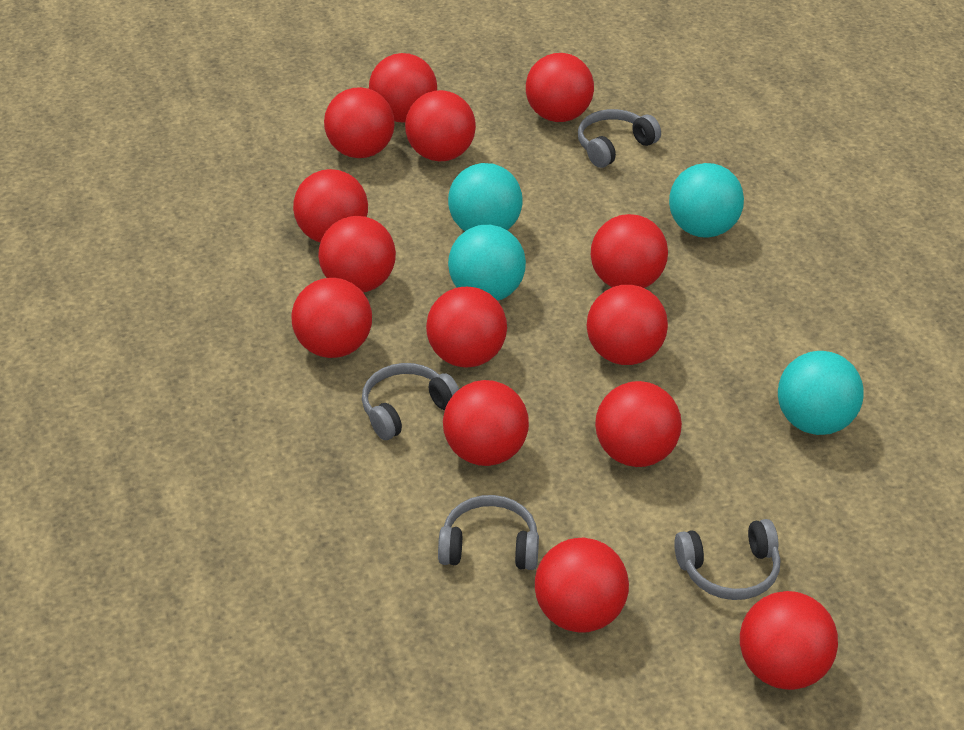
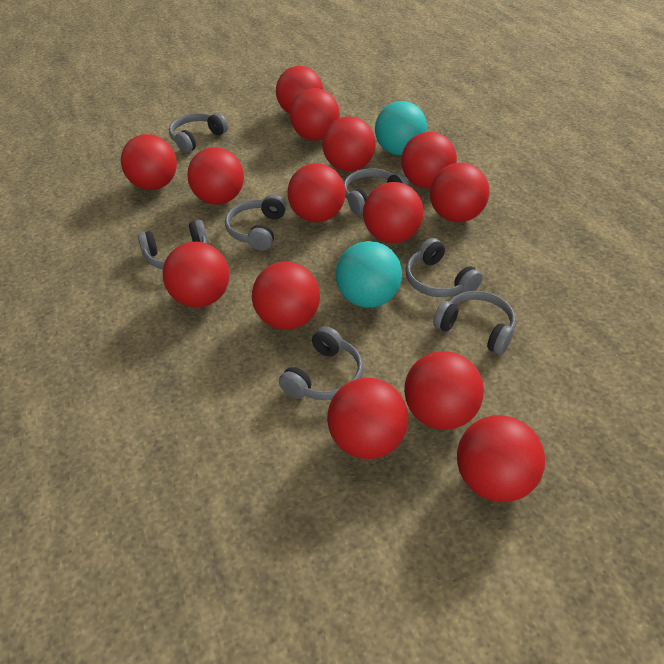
grey headphones: 4 -> 7
turquoise ball: 4 -> 2

